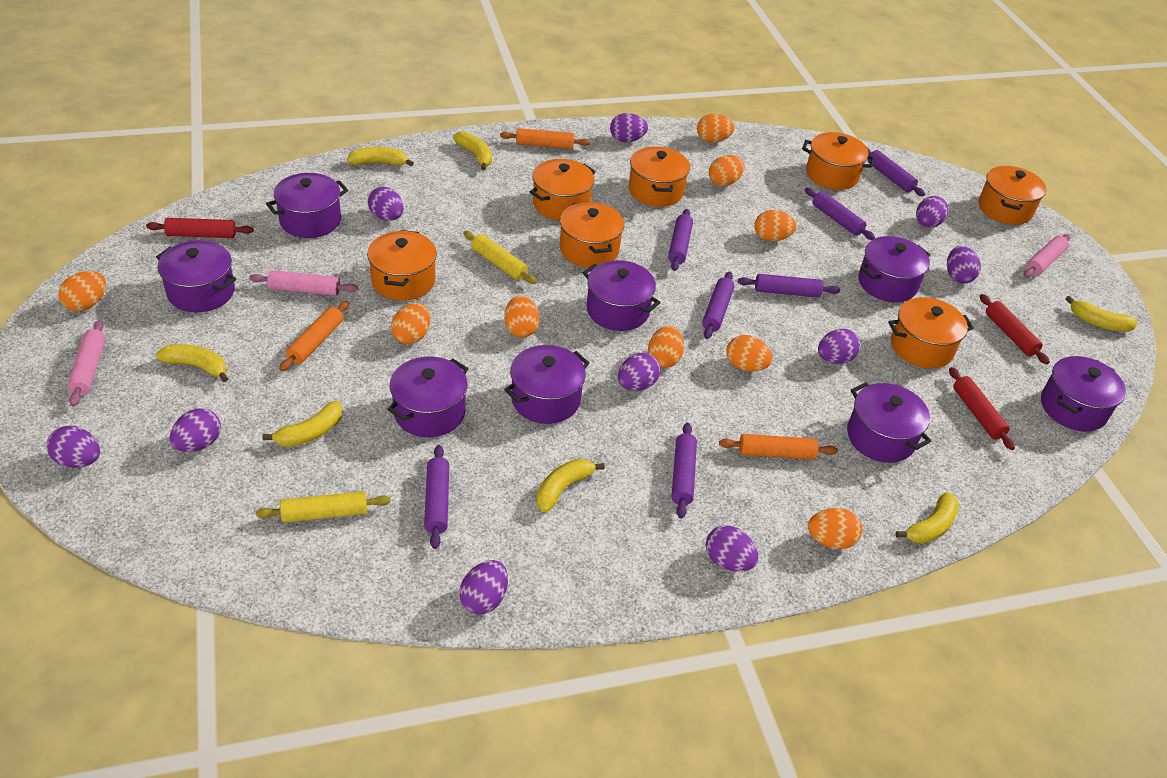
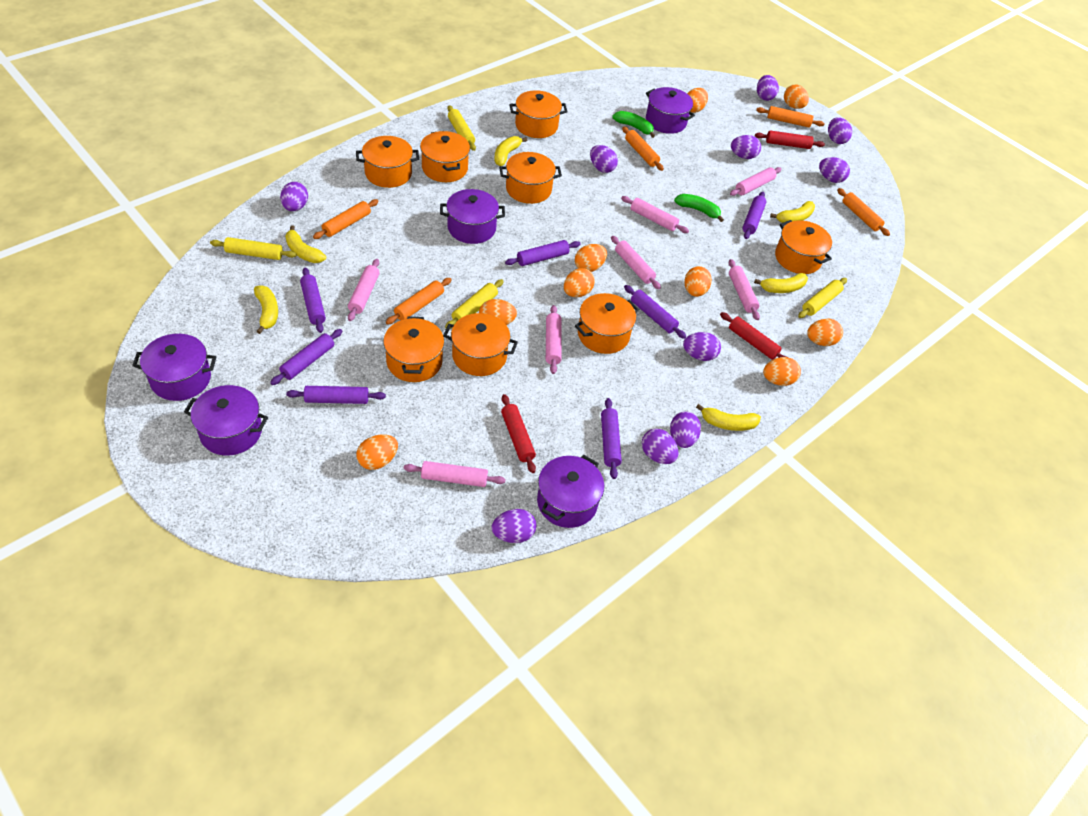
green banana: 0 -> 2
orange pot: 7 -> 8
orange rolling pin: 3 -> 5
pink rolling pin: 3 -> 7
purple pot: 8 -> 5
yellow banana: 7 -> 6
yellow rolling pin: 2 -> 4

